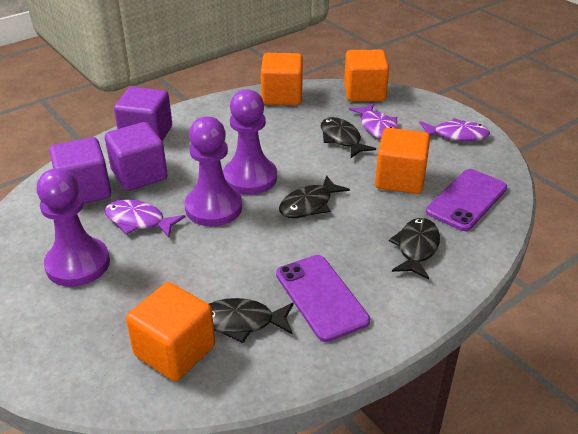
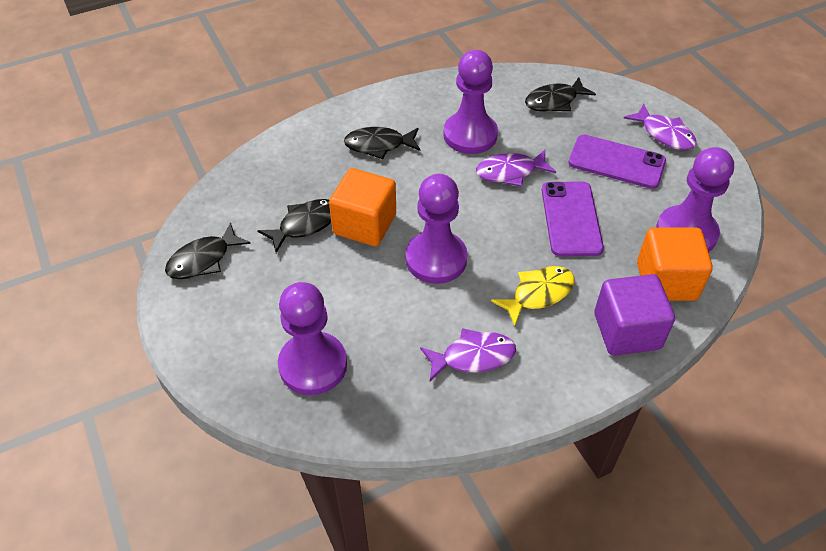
orange cube: 4 -> 2
purple cube: 3 -> 1
purple pawn: 3 -> 4
yellow fish: 0 -> 1

